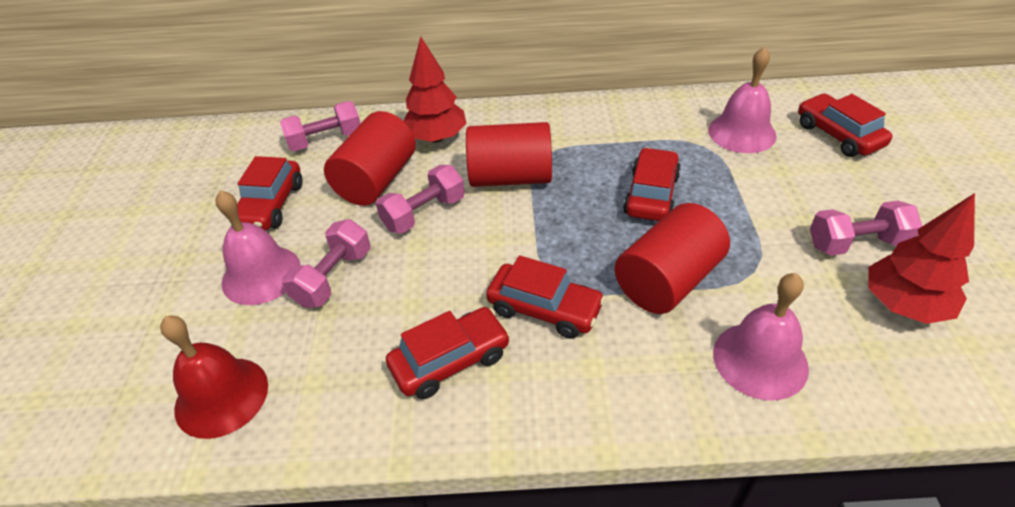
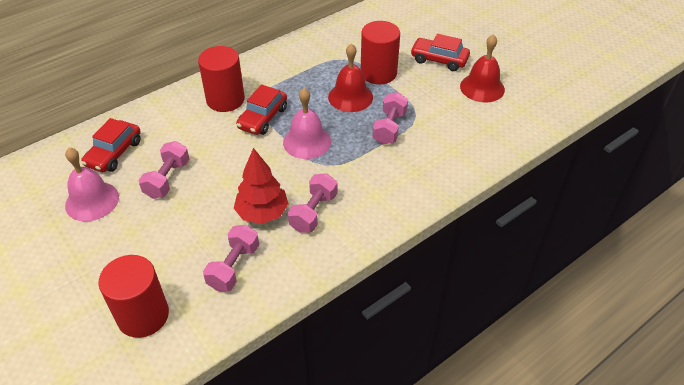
pink bell: 3 -> 2
red bell: 1 -> 2
red car: 5 -> 3
red tree: 2 -> 1

